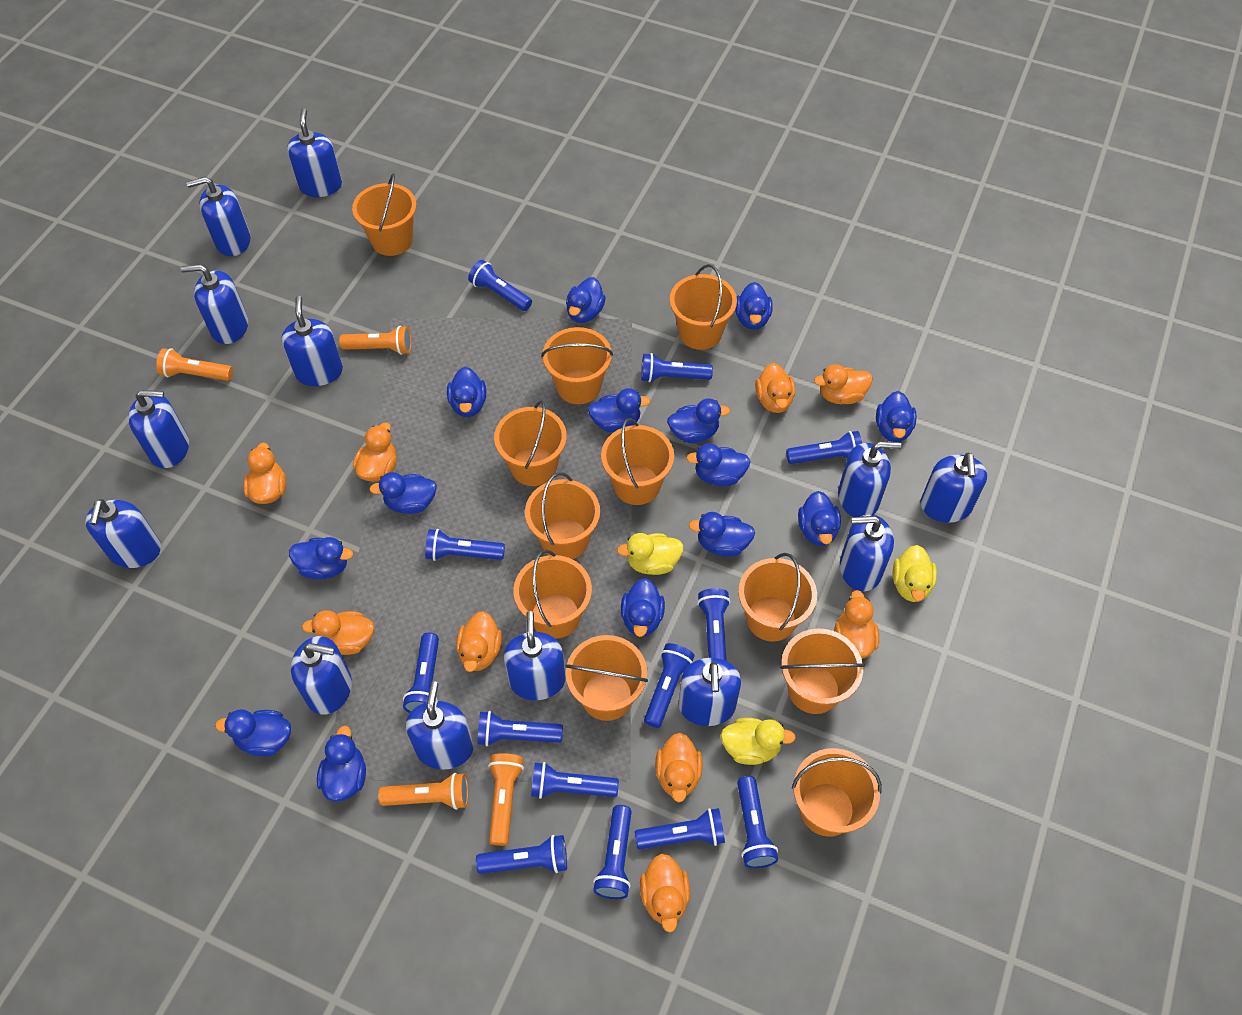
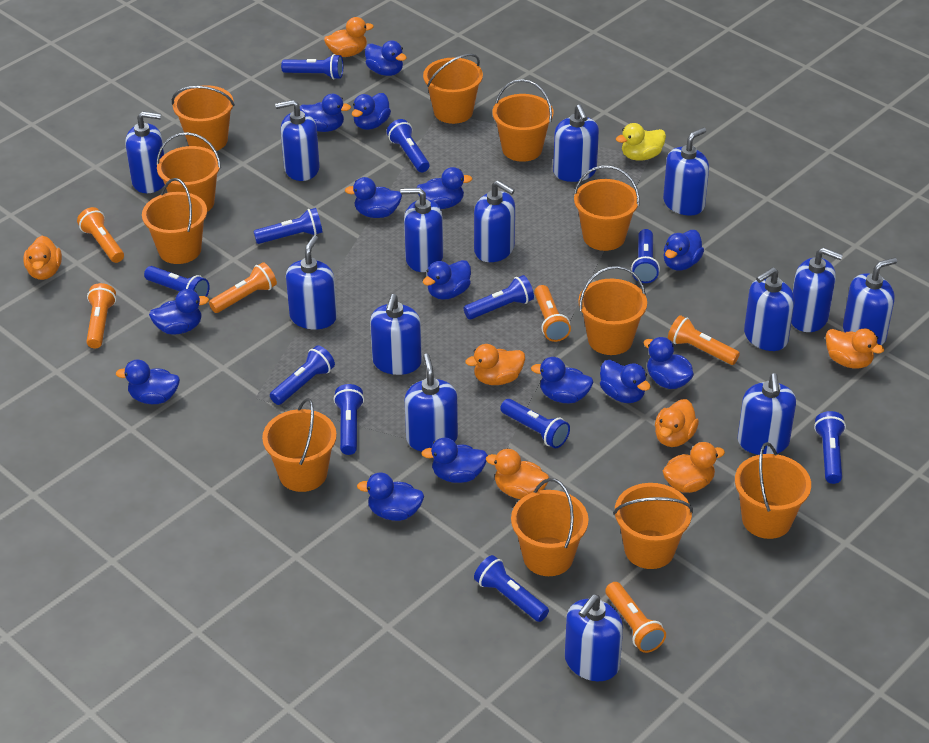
blue flashlight: 13 -> 11
blue soap dispenser: 13 -> 14
orange duck: 9 -> 7
orange flashlight: 4 -> 6
yellow duck: 3 -> 1

